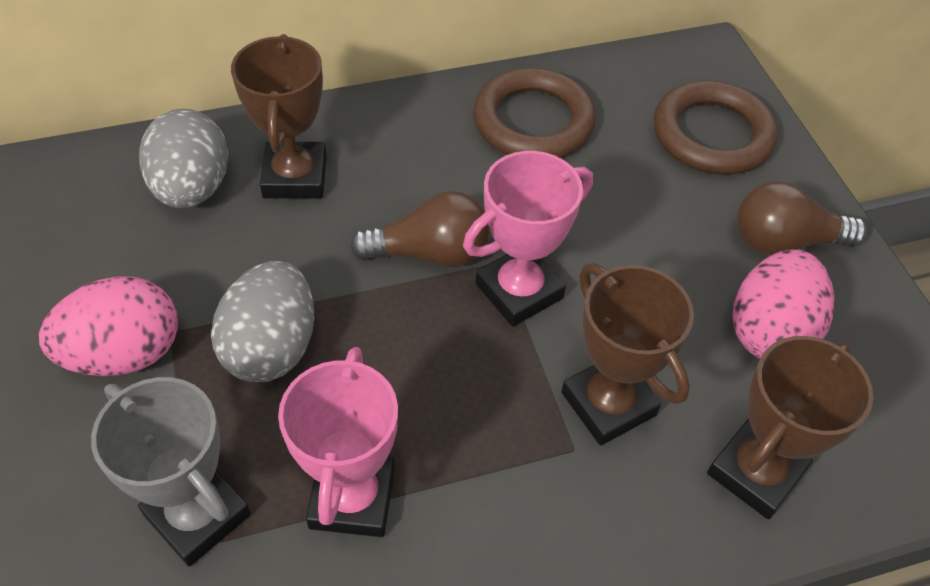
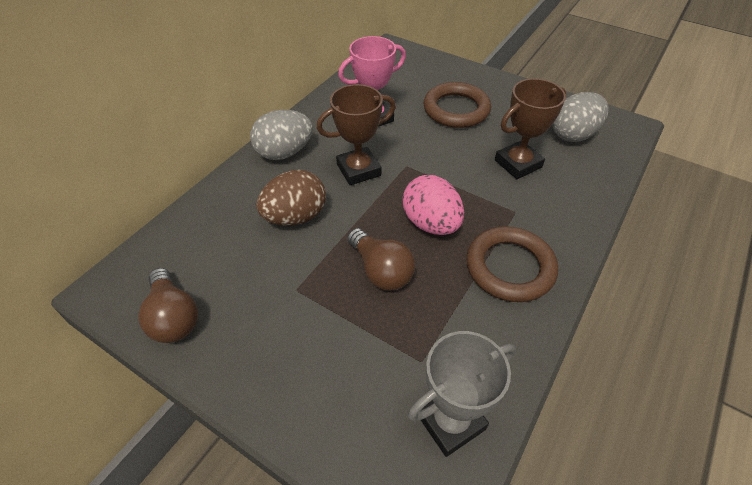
brown egg: 0 -> 1
brown trophy: 3 -> 2
pink egg: 2 -> 1
pink trophy: 2 -> 1

